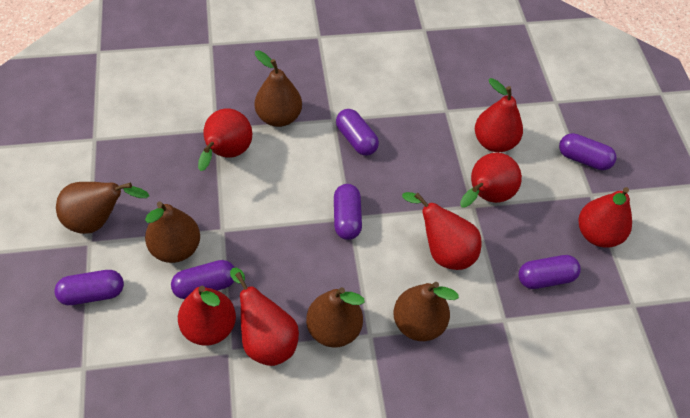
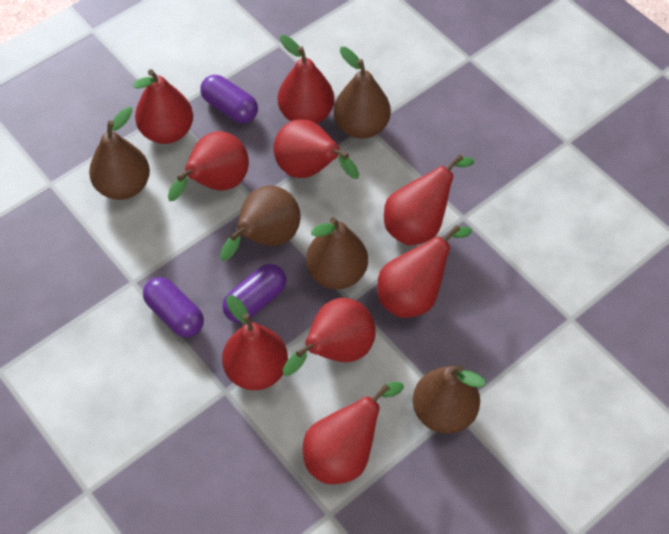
purple capsule: 6 -> 3
red pear: 7 -> 9

